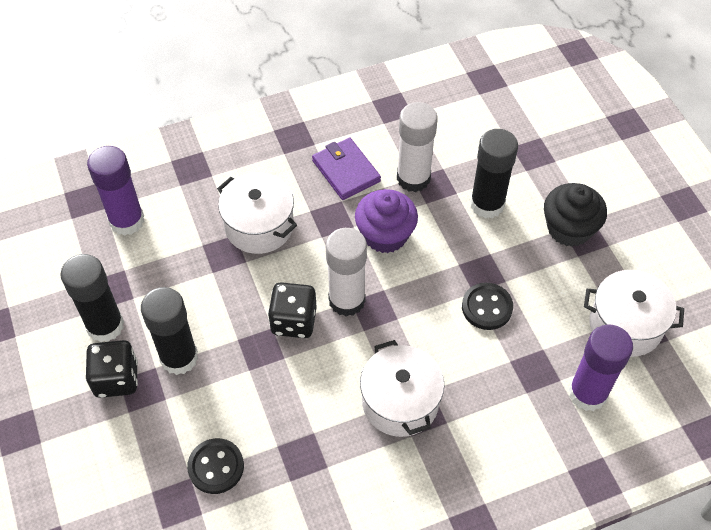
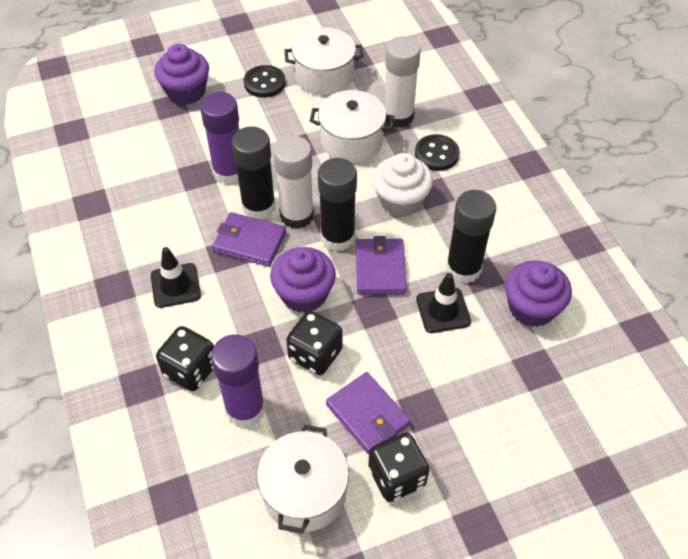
black cupcake: 1 -> 0
black dice: 2 -> 3
black traffic cone: 0 -> 2
purple cupcake: 1 -> 3
purple wallet: 1 -> 3
white cupcake: 0 -> 1

